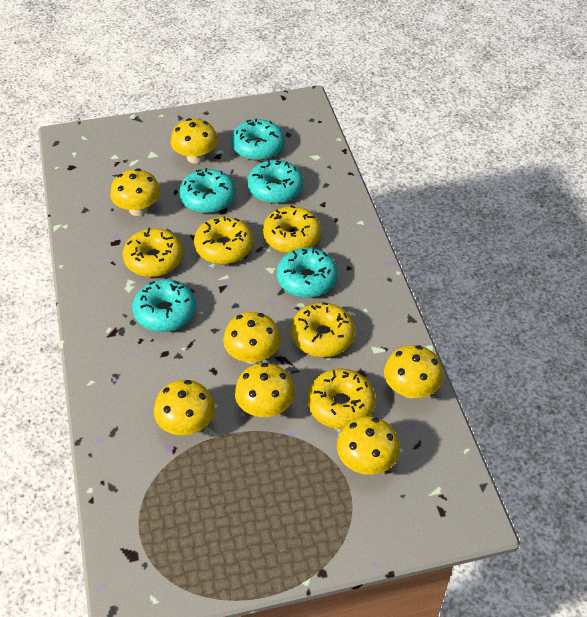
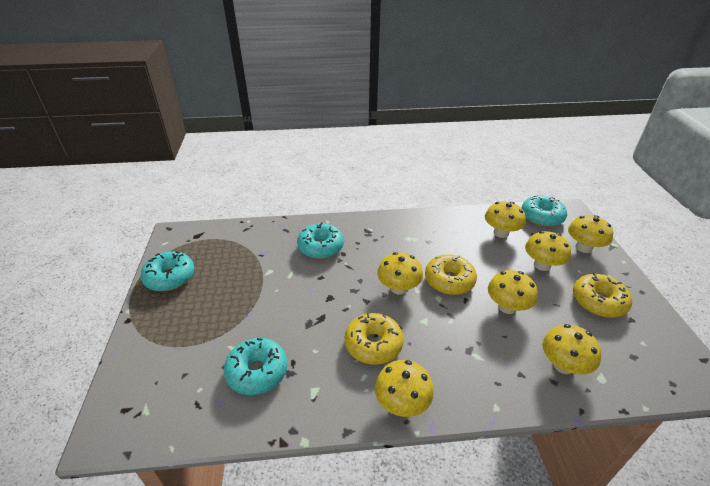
turquoise donut: 5 -> 4
yellow donut: 5 -> 3

